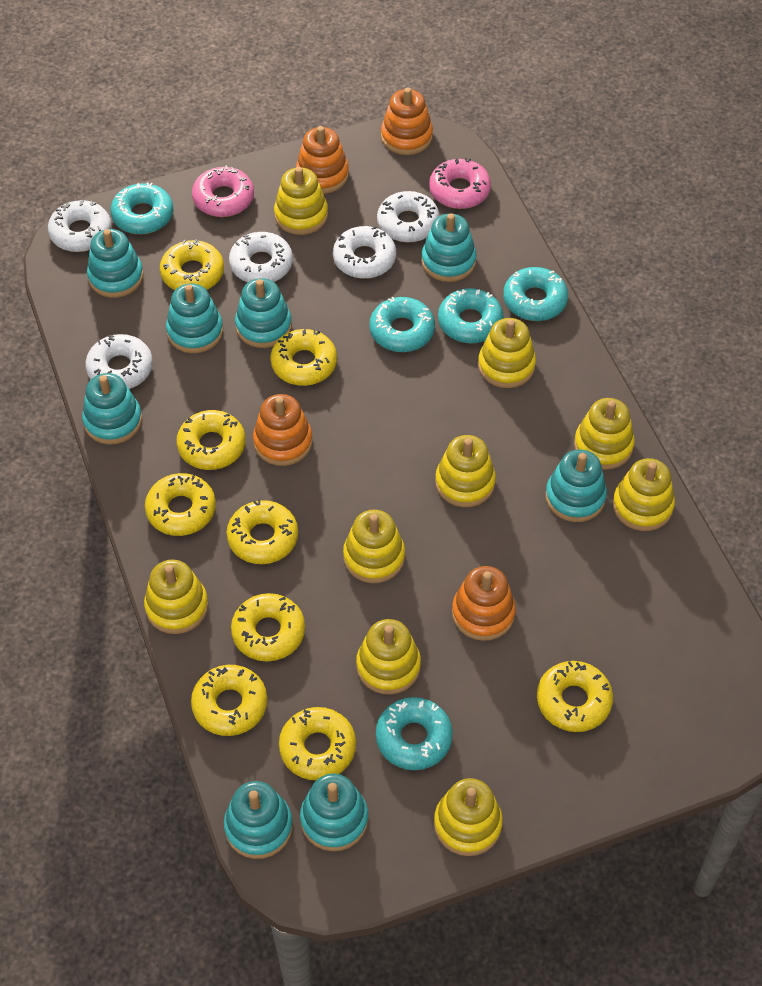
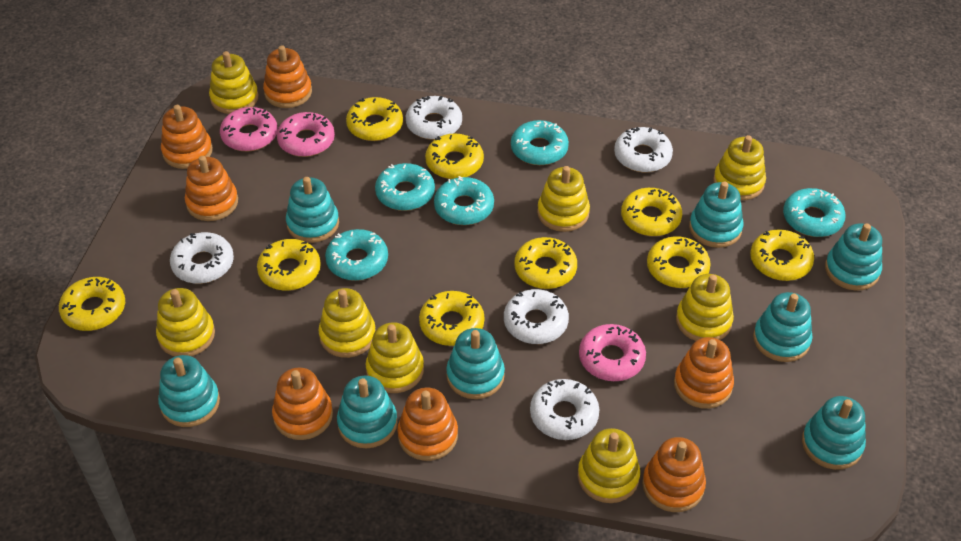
orange stacking toy: 4 -> 7
pink donut: 2 -> 3
yellow stacking toy: 9 -> 8

